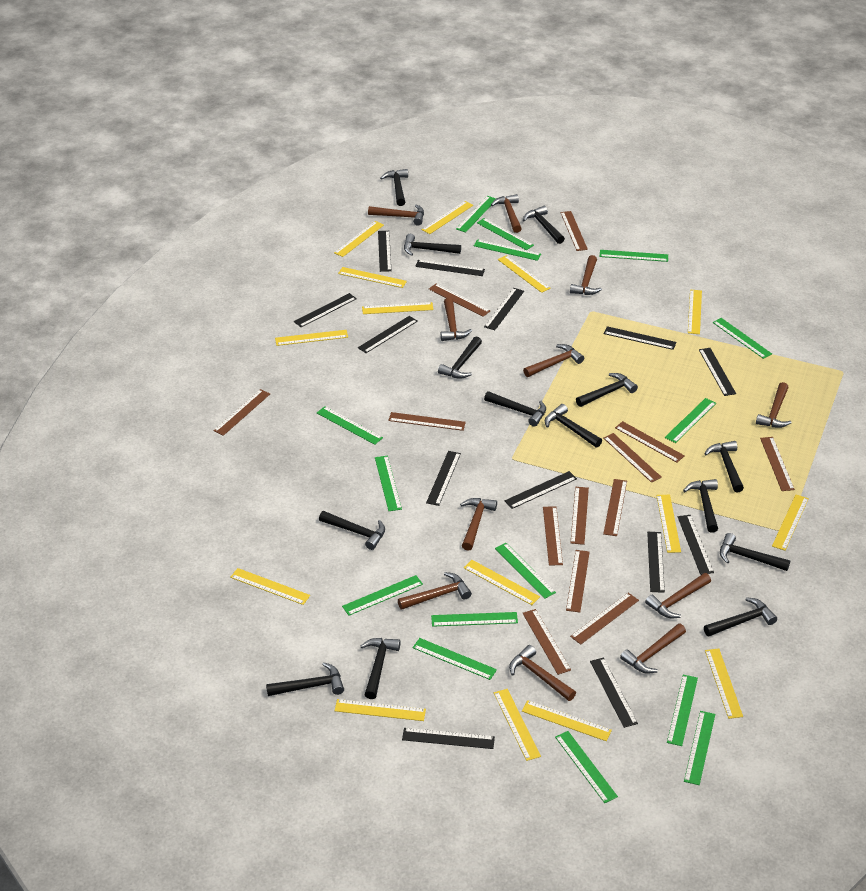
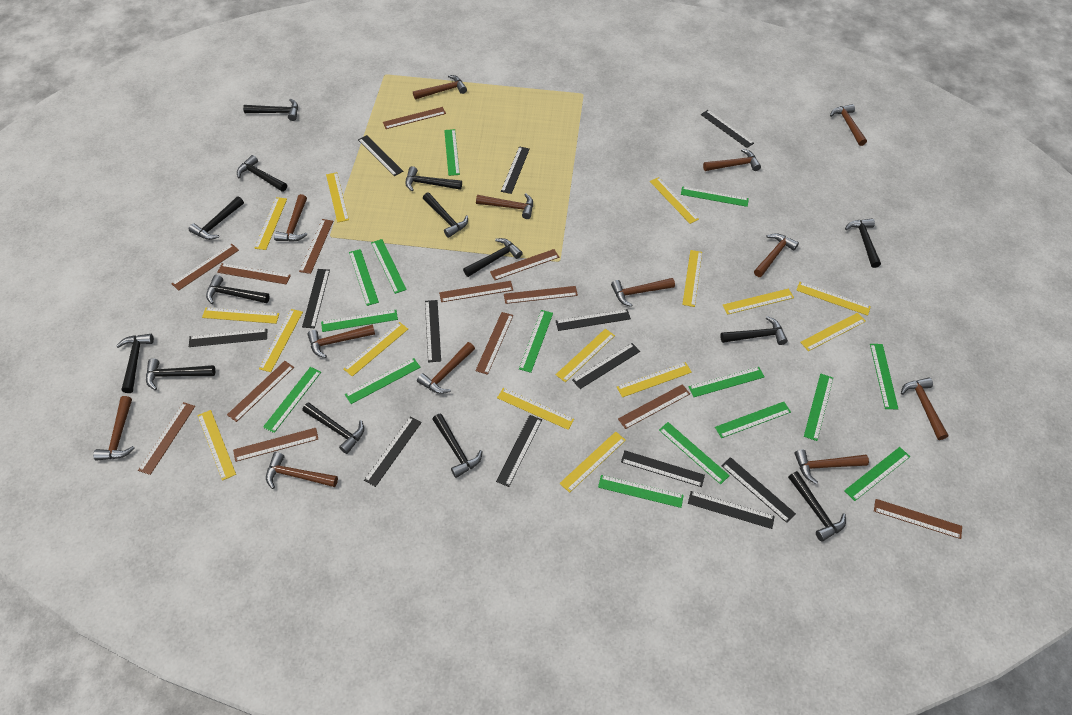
brown hammer: 11 -> 13

